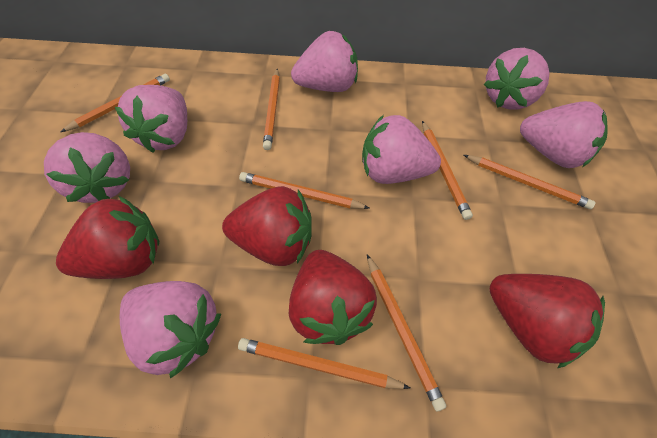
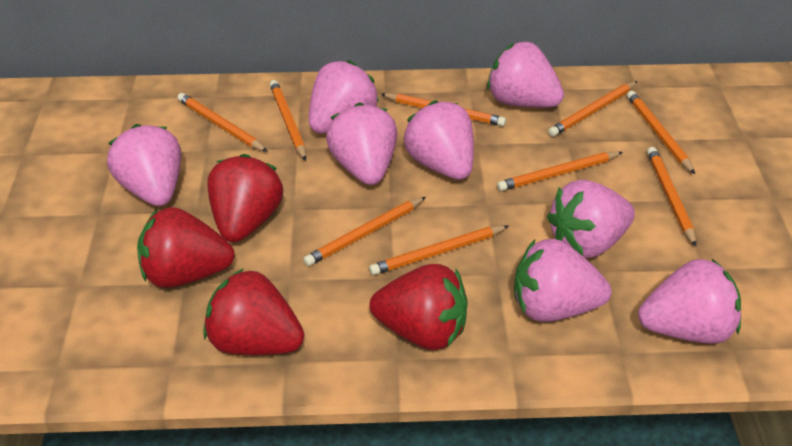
orange pencil: 7 -> 9
pink strawberry: 7 -> 8

